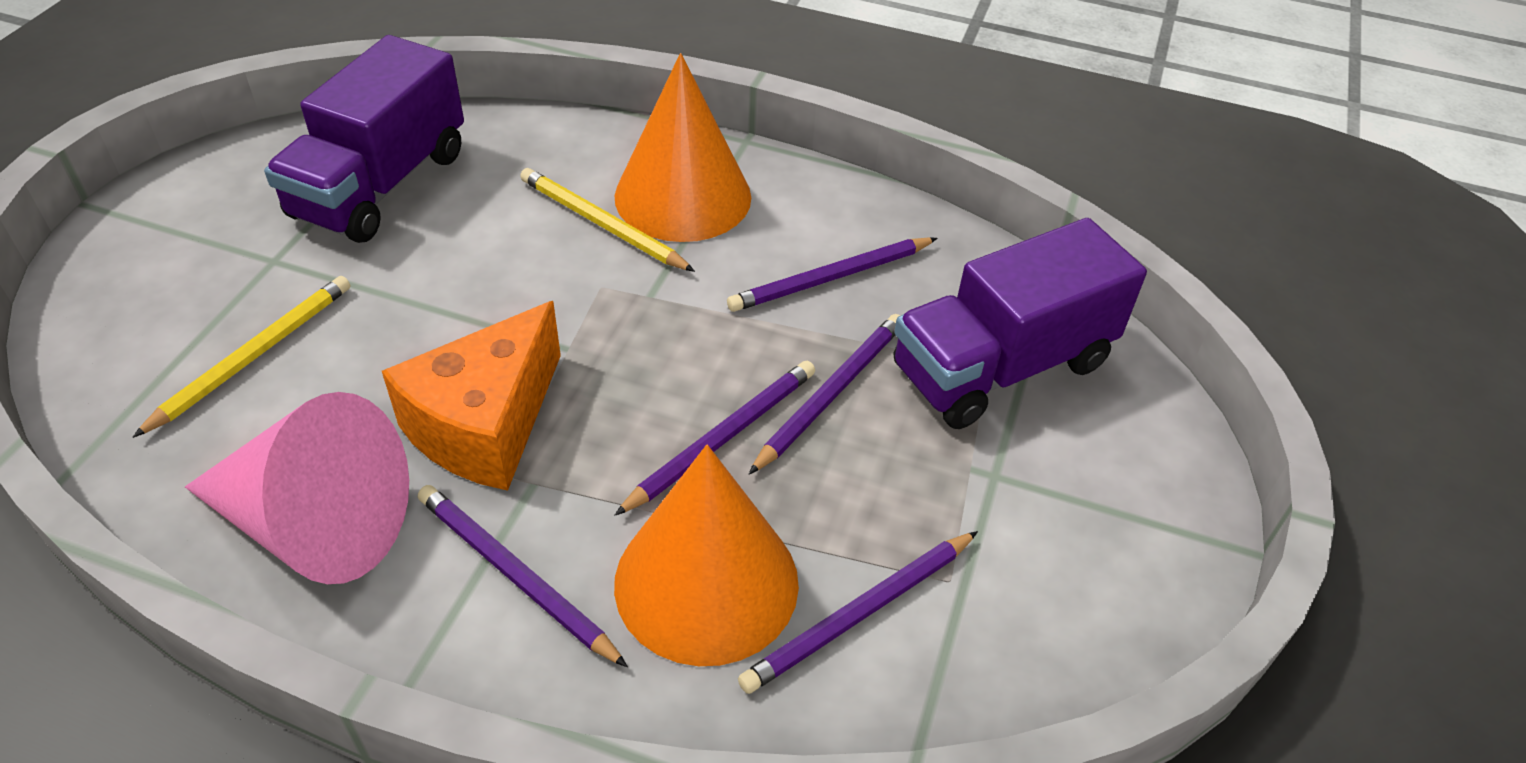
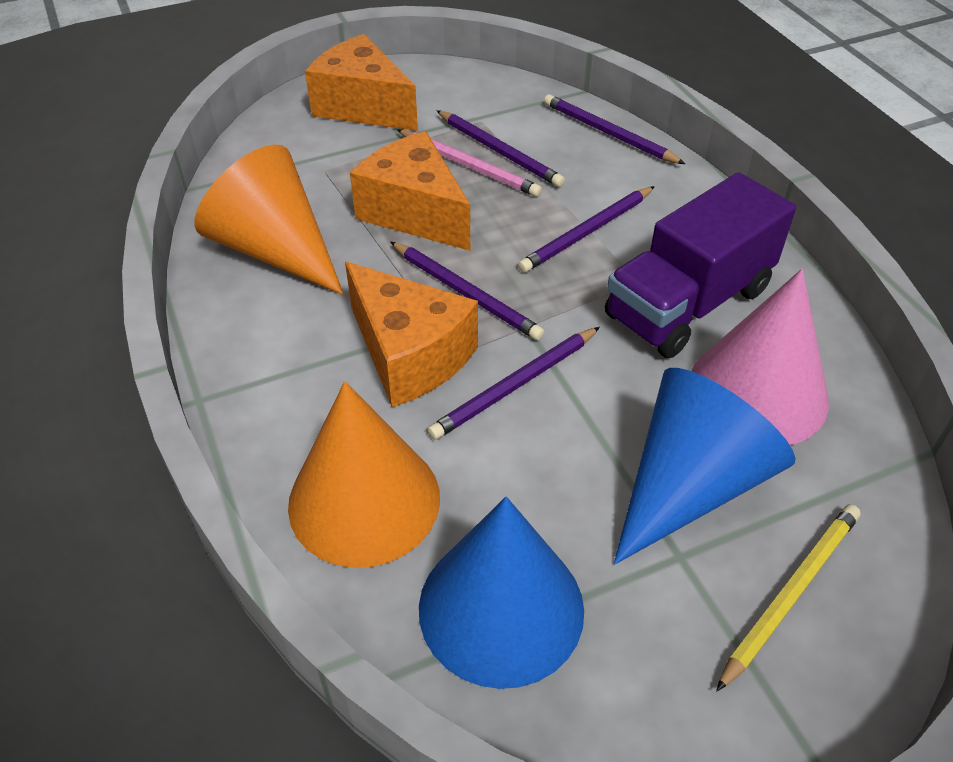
blue cone: 0 -> 2
orange cheese: 1 -> 3
pink pencil: 0 -> 1
purple truck: 2 -> 1
yellow pencil: 2 -> 1

